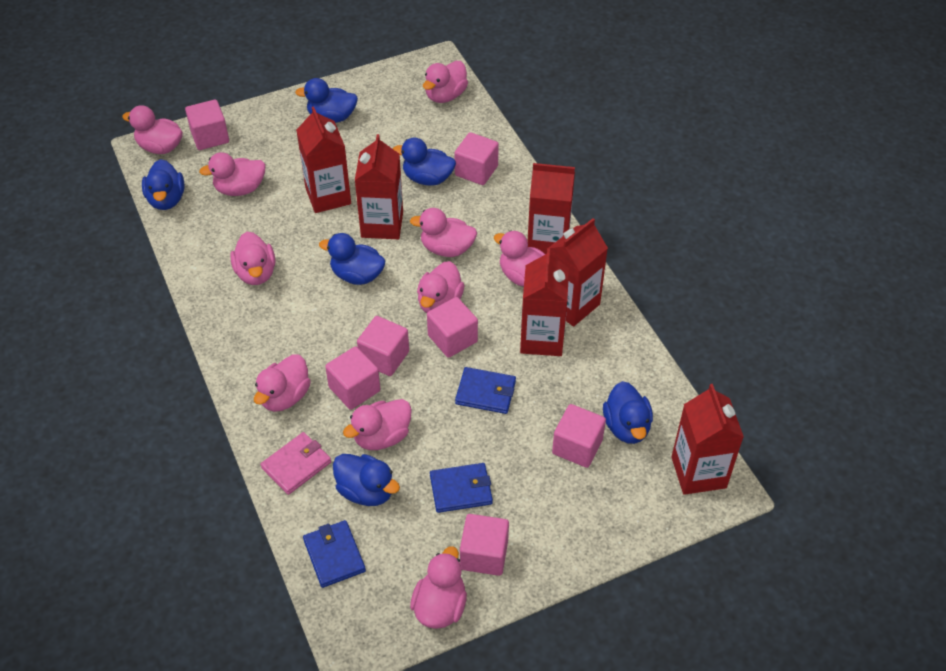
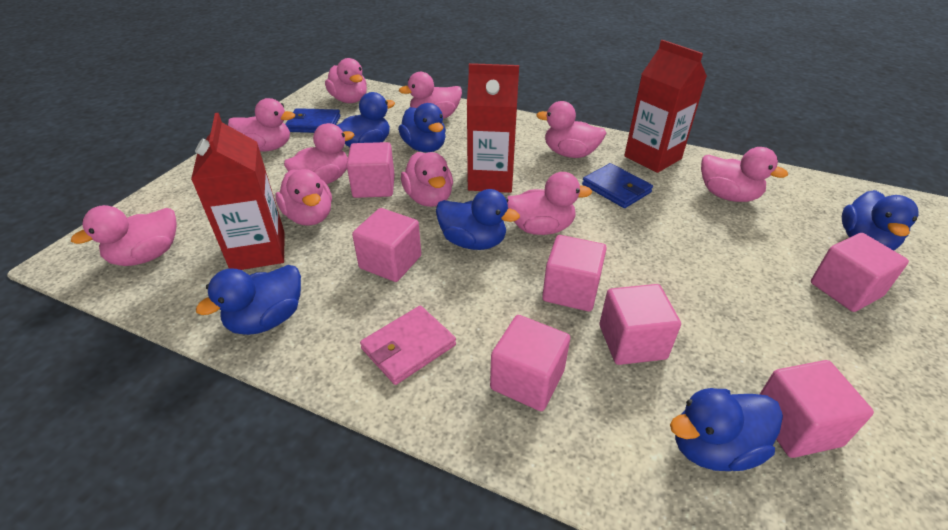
blue wallet: 3 -> 2
red carton: 6 -> 3

